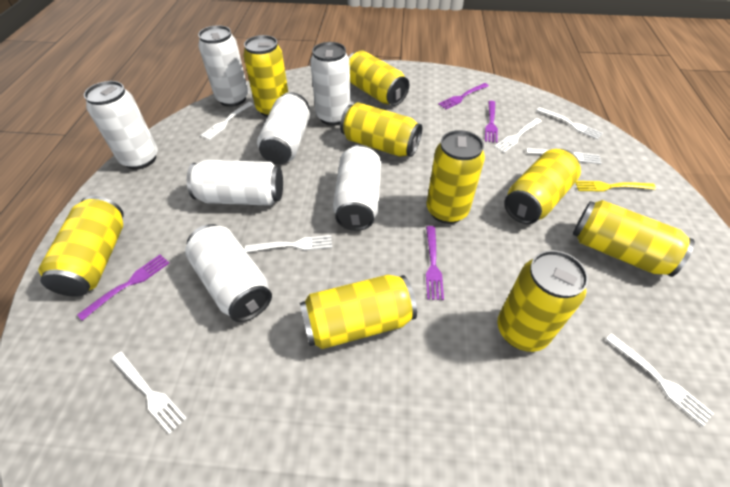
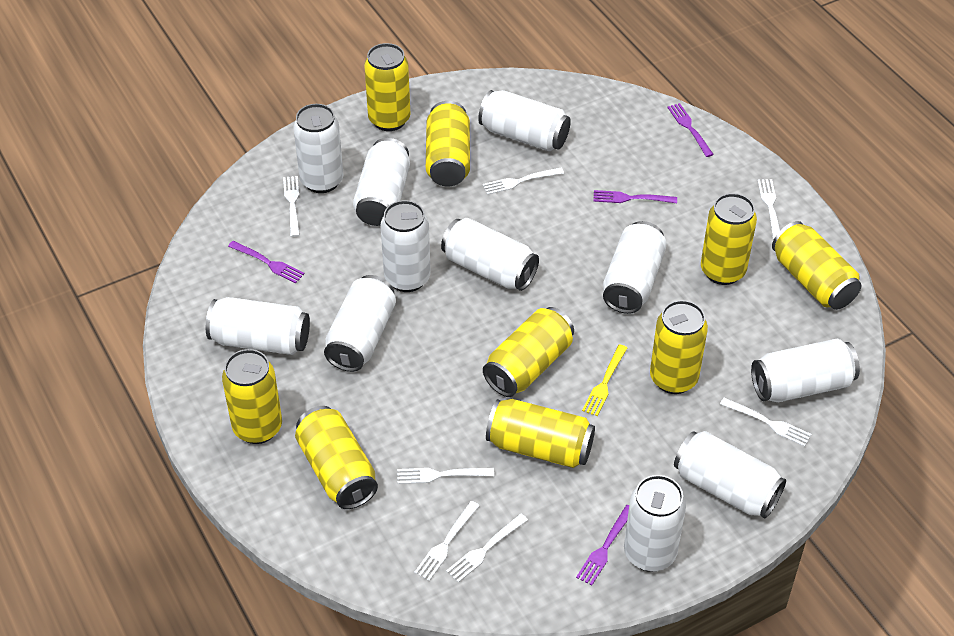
white can: 7 -> 11

